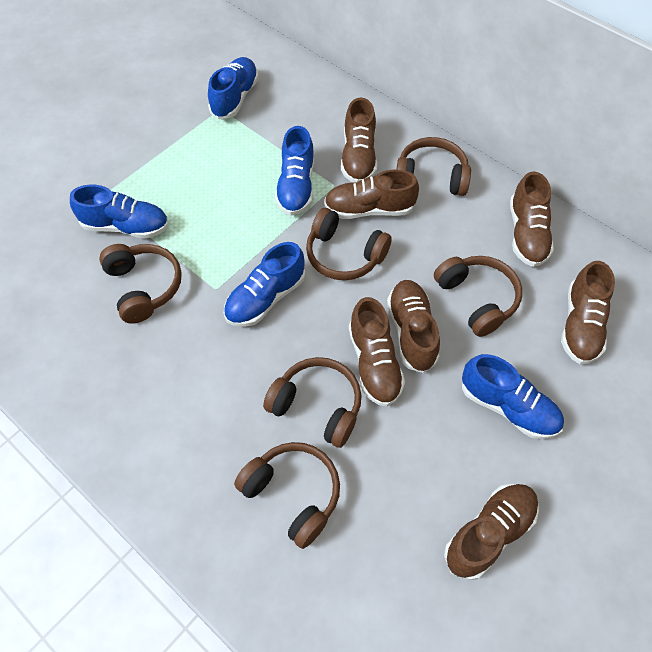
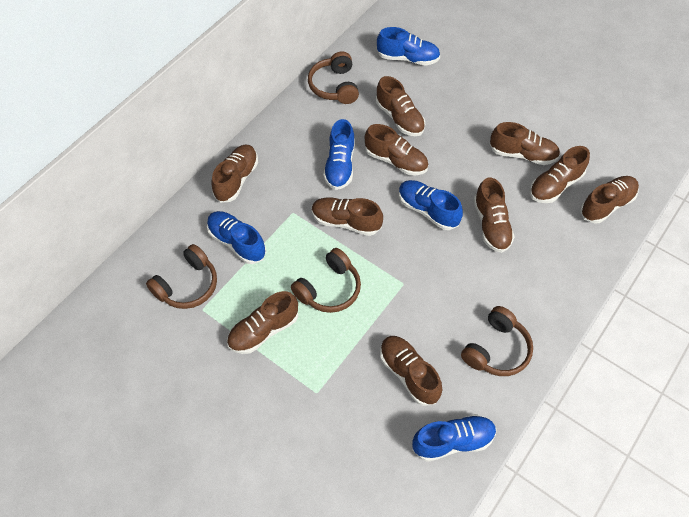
brown headphones: 6 -> 4
brown shoe: 7 -> 10

